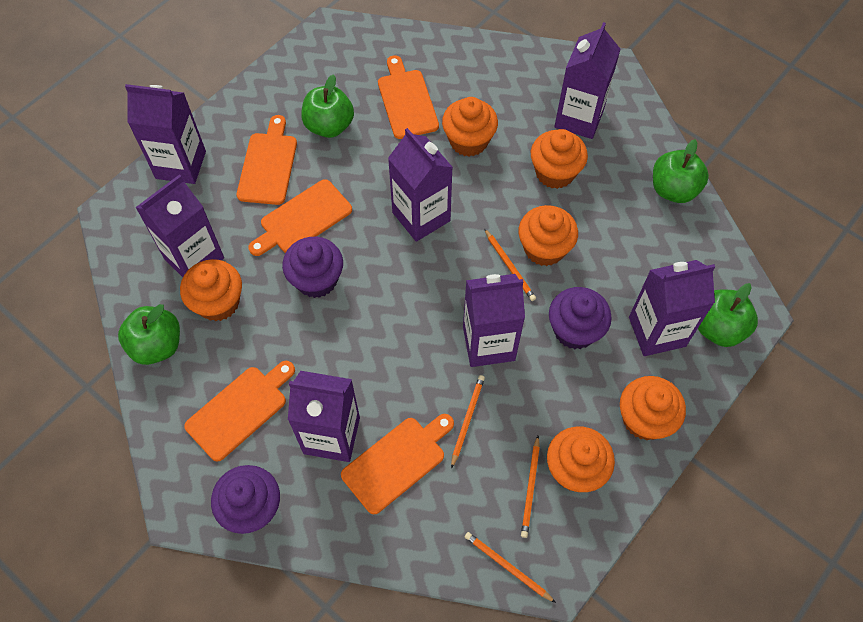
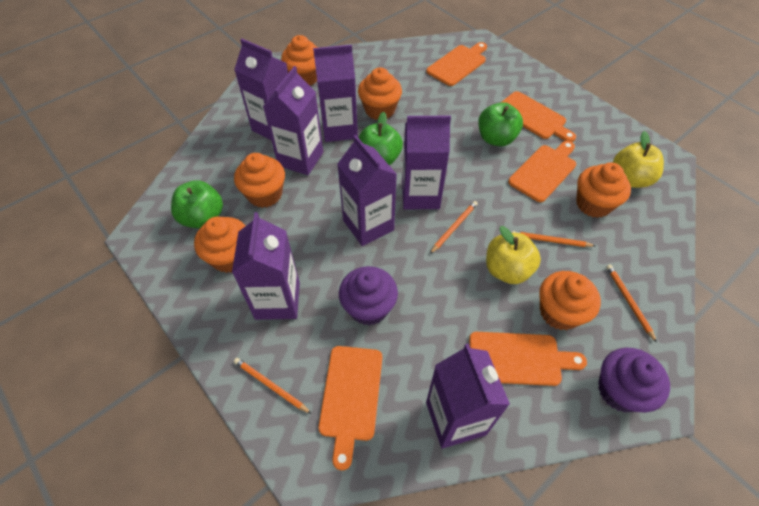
green apple: 4 -> 3
purple cupcake: 3 -> 2
yellow apple: 0 -> 2

